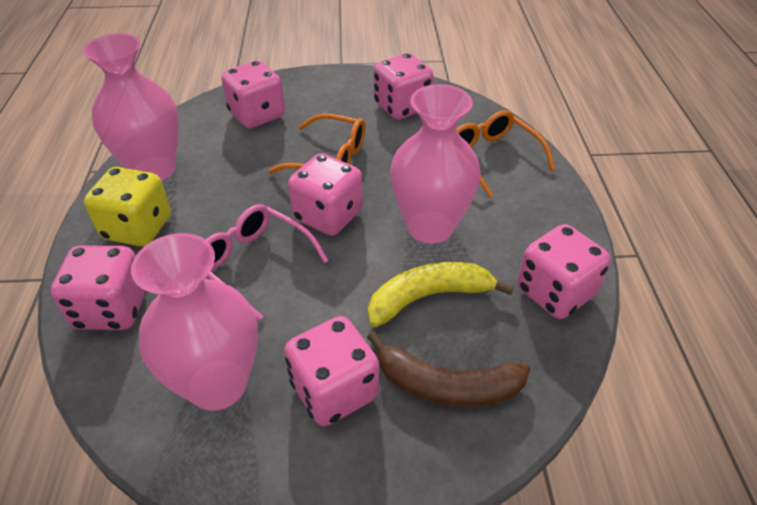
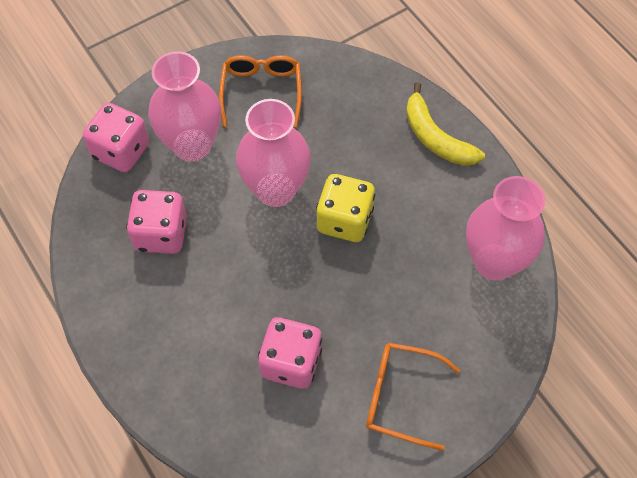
brown banana: 1 -> 0
pink dice: 6 -> 3
pink glasses: 1 -> 0

